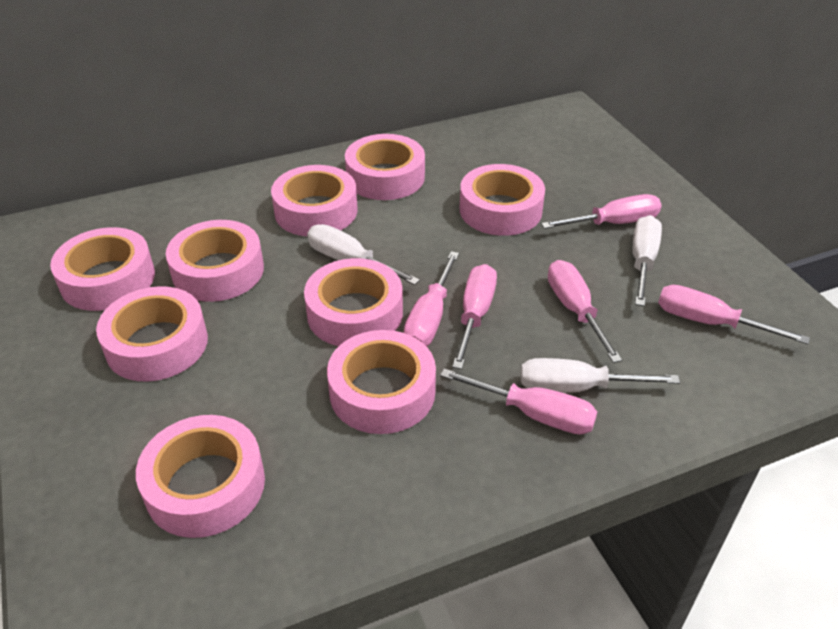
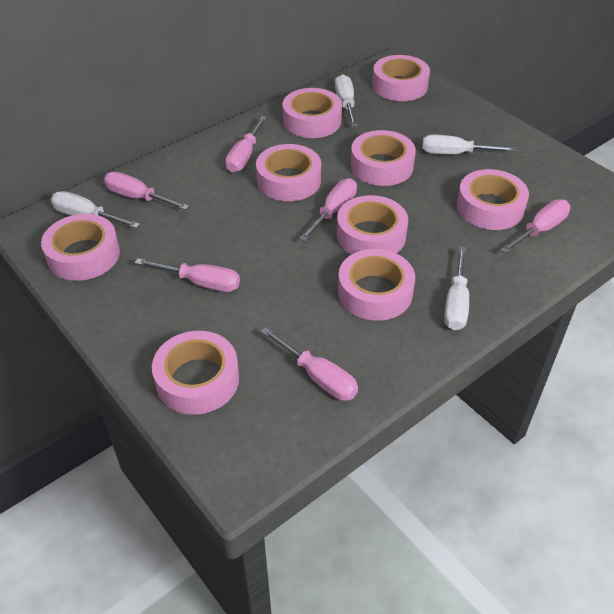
white screwdriver: 3 -> 4

